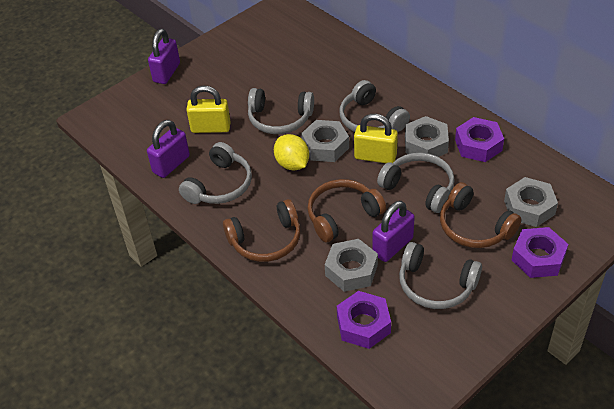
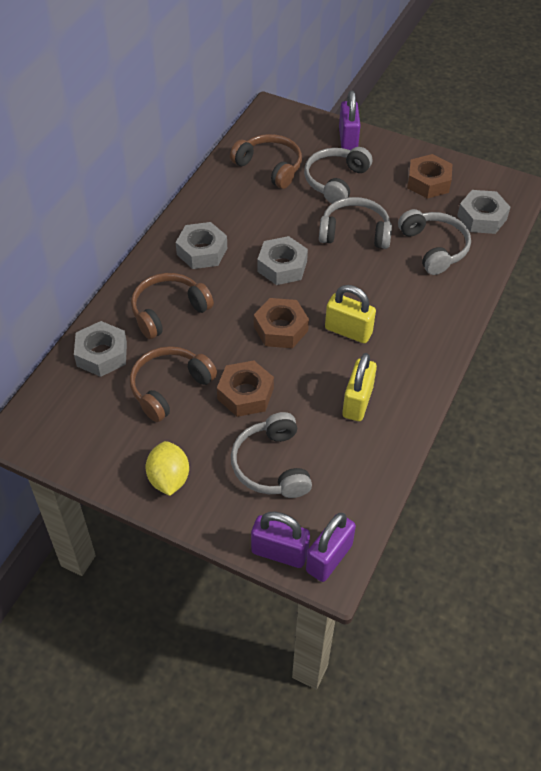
brown nut: 0 -> 3
grey headphones: 5 -> 4
purple nut: 3 -> 0

